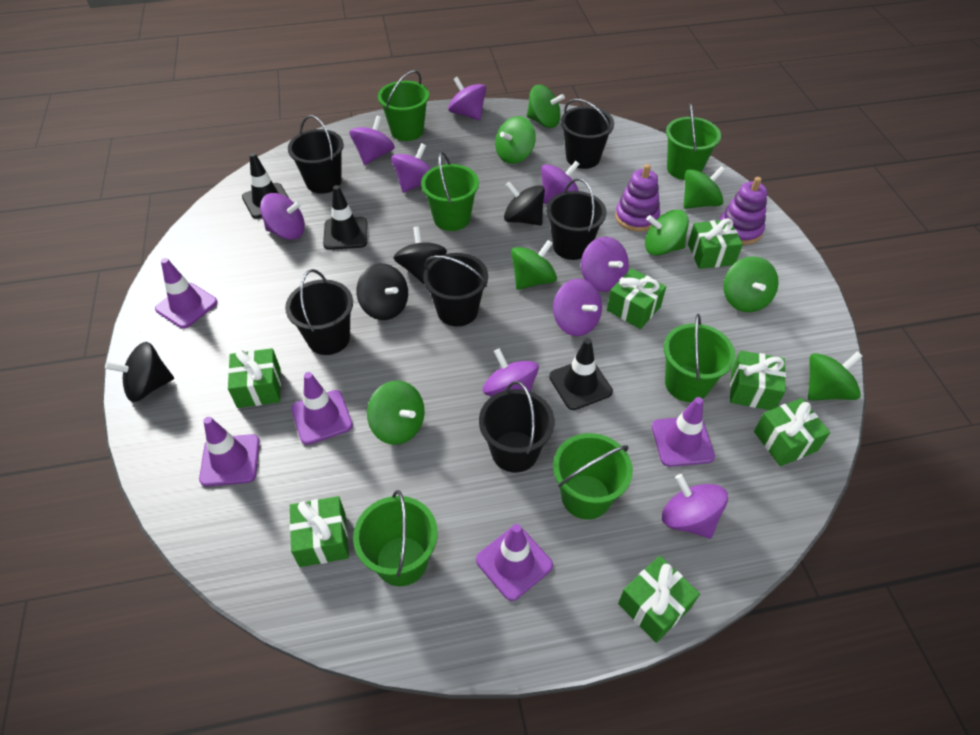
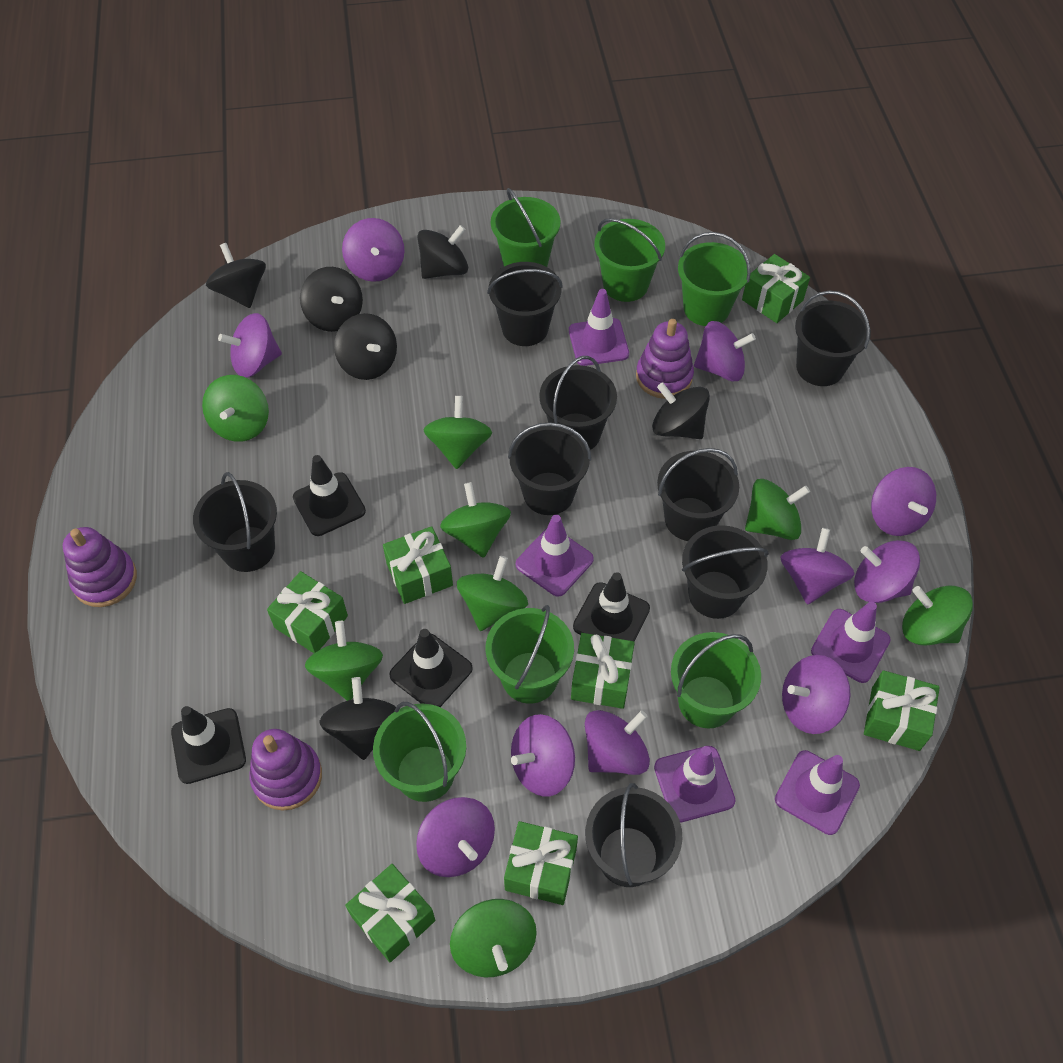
black bucket: 6 -> 8
black spinning top: 4 -> 6
black traffic cone: 3 -> 4
purple spinning top: 9 -> 10
purple stacking toy: 2 -> 3

